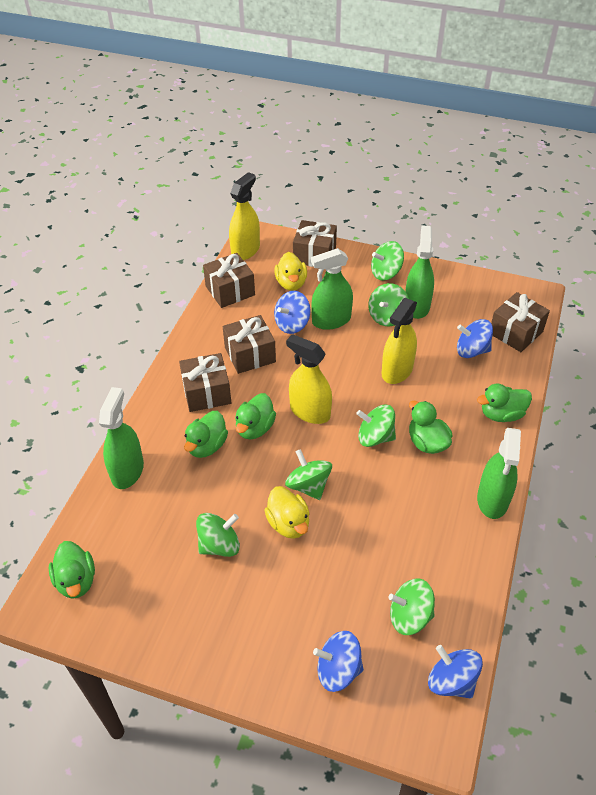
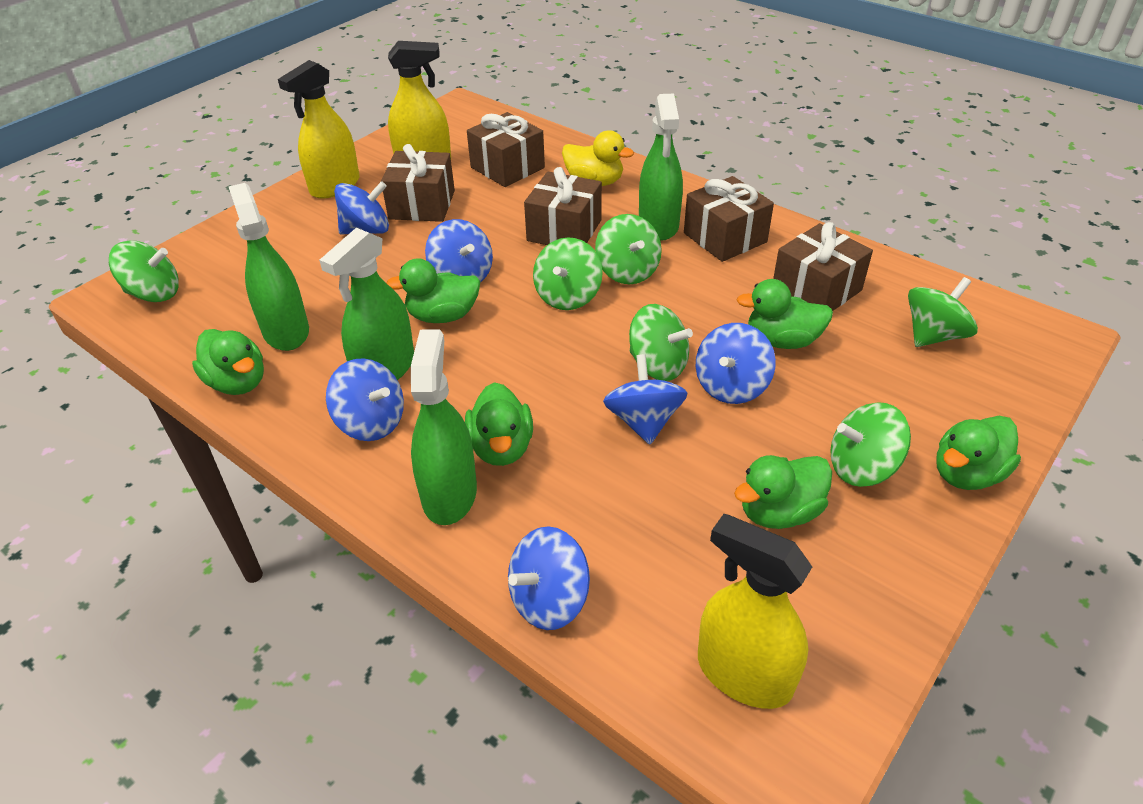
blue spinning top: 4 -> 6
green duck: 5 -> 6
yellow duck: 2 -> 1

